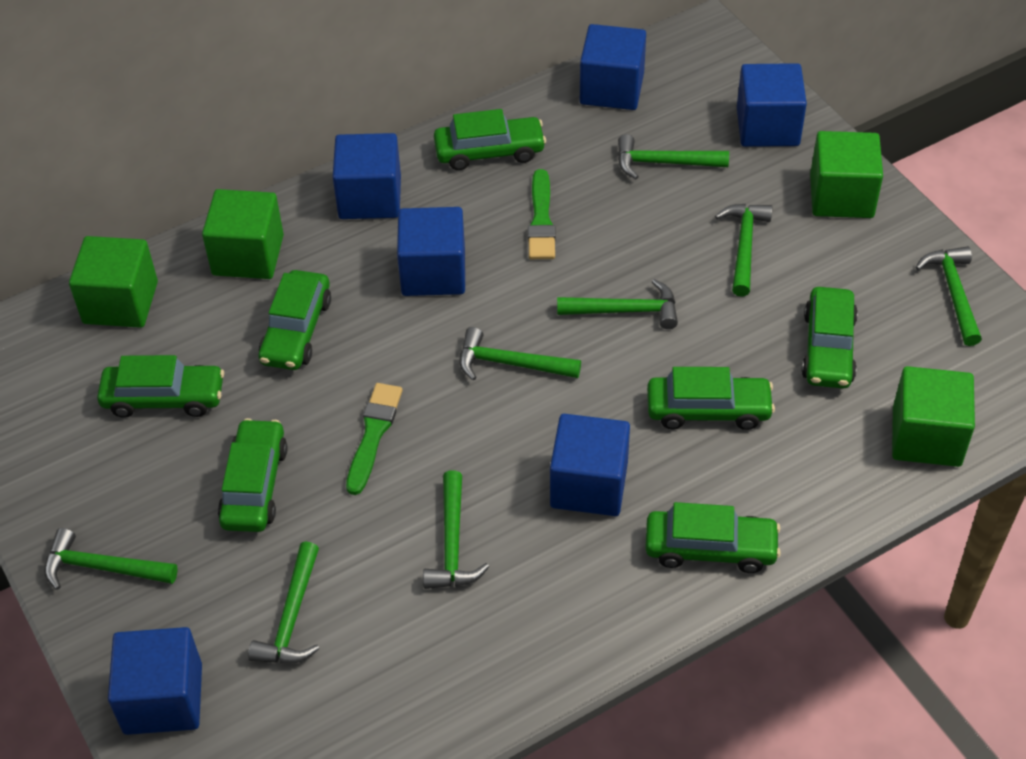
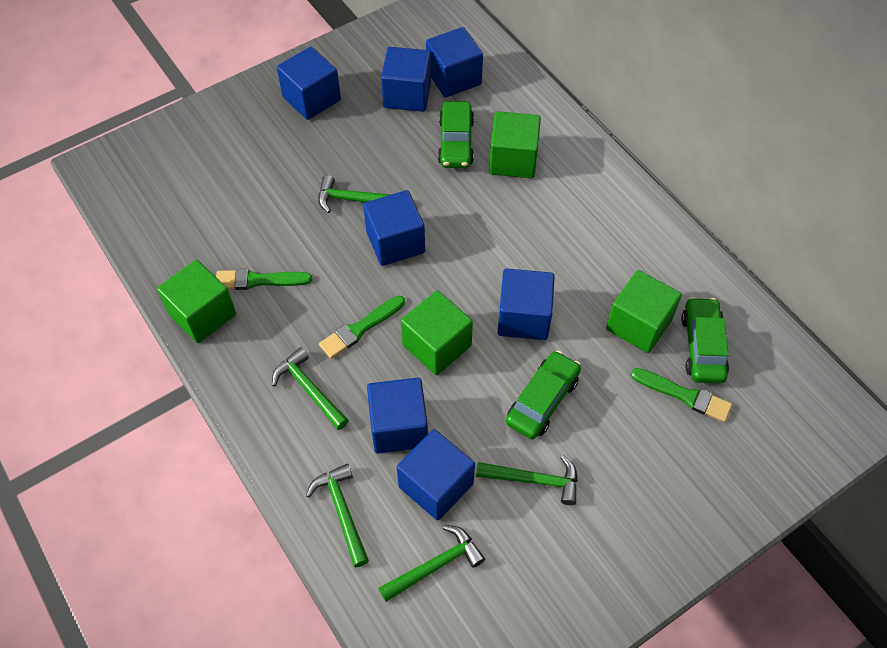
blue cube: 6 -> 7
green brush: 2 -> 3
green car: 7 -> 3
green hammer: 8 -> 5

